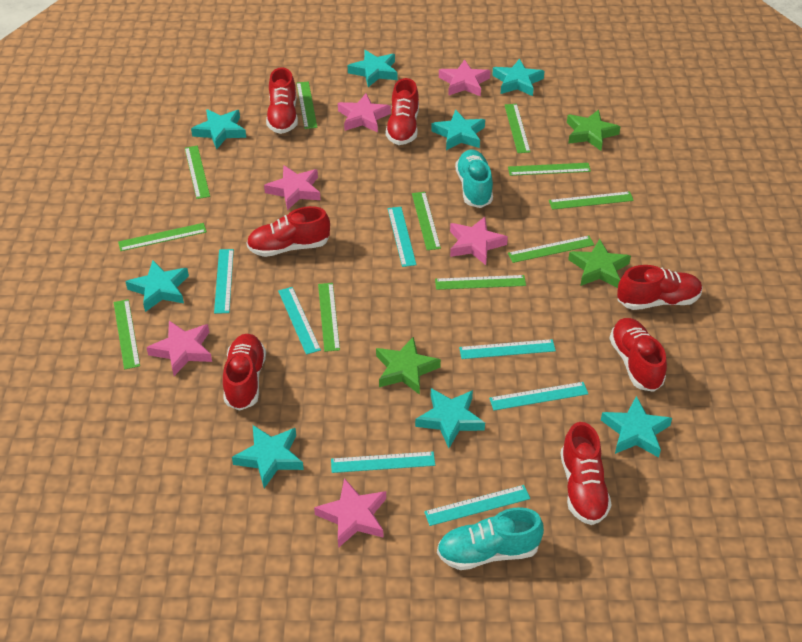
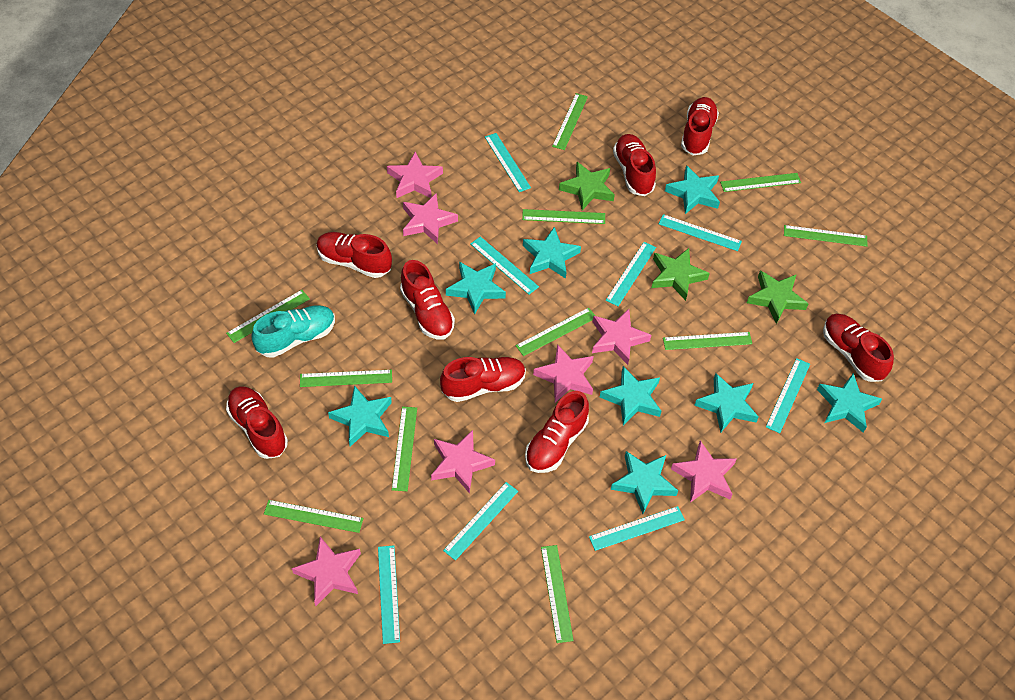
pink star: 6 -> 7
red shoe: 7 -> 8
turquoise ruler: 7 -> 8
turquoise shoe: 2 -> 1

